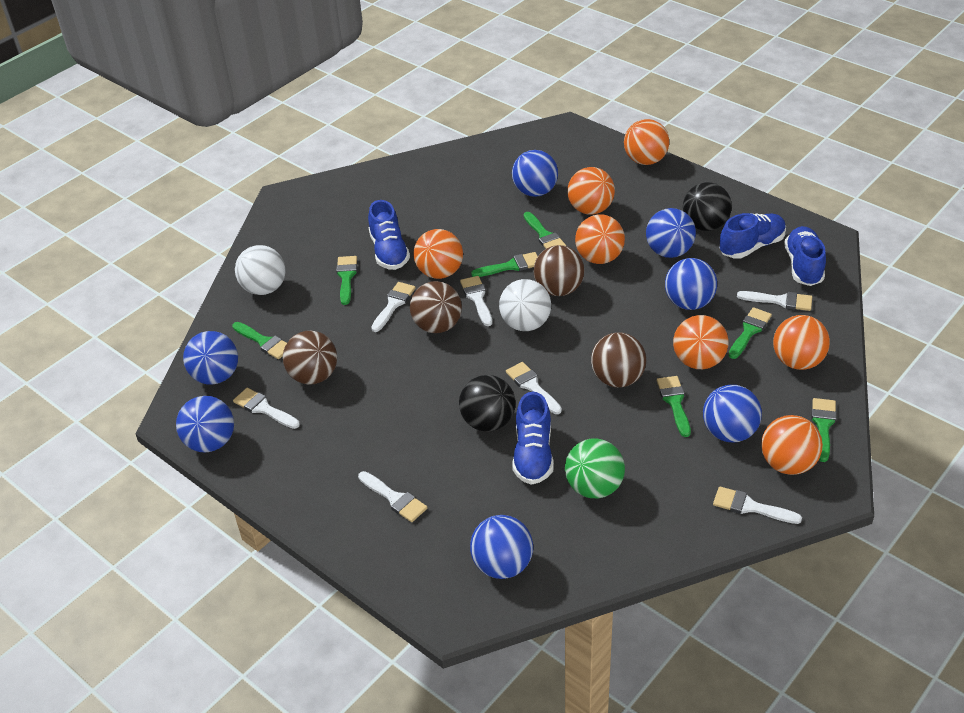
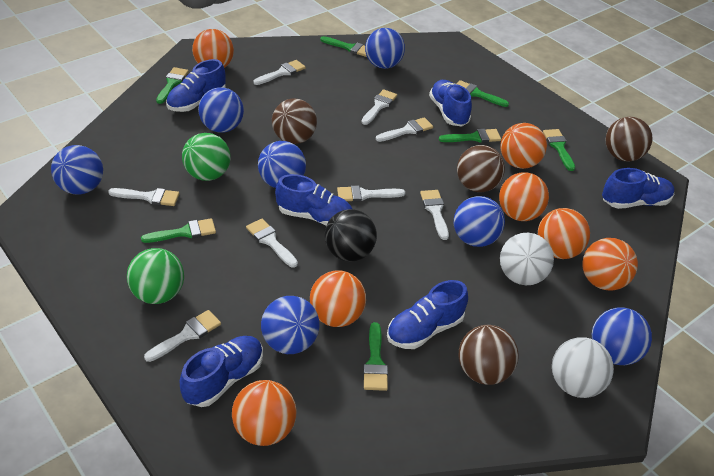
black ball: 2 -> 1
blue shoe: 4 -> 6
green ball: 1 -> 2
white brush: 7 -> 8

